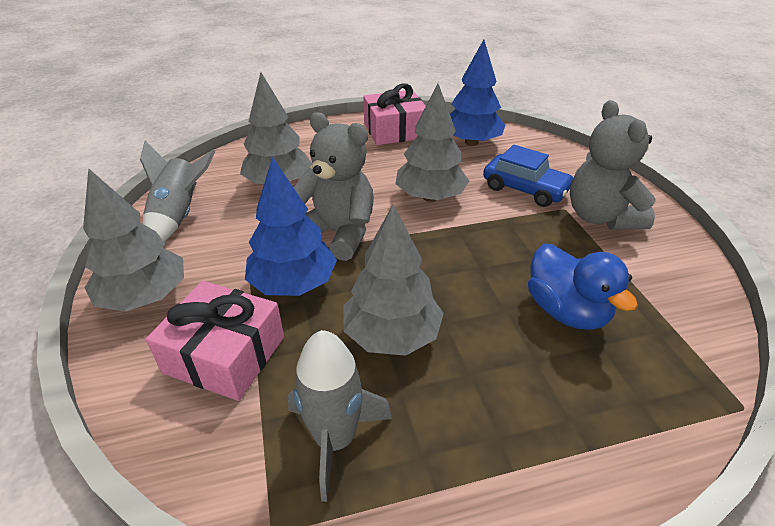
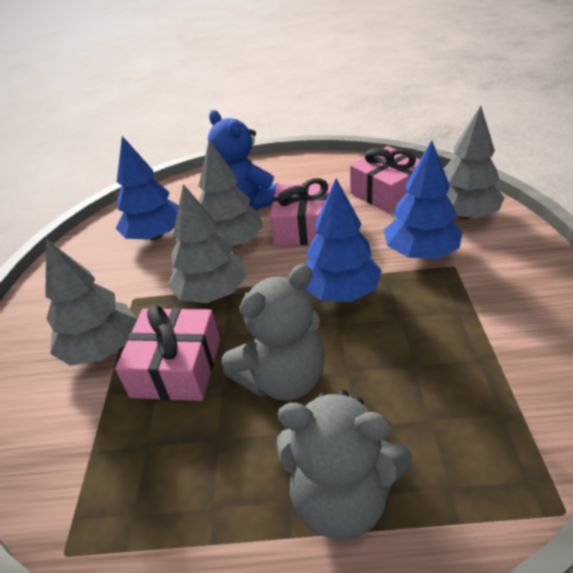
blue car: 1 -> 0
blue duck: 1 -> 0
blue teddy bear: 0 -> 1
blue tree: 2 -> 3
grey rocket: 2 -> 0
pink gift: 2 -> 3

